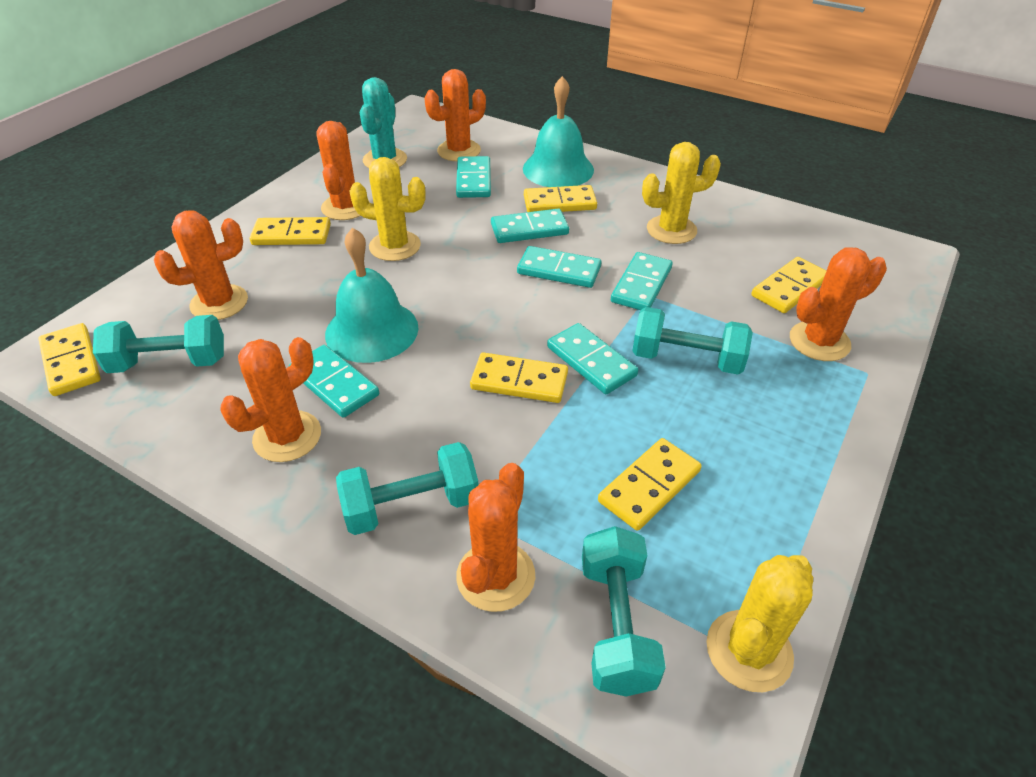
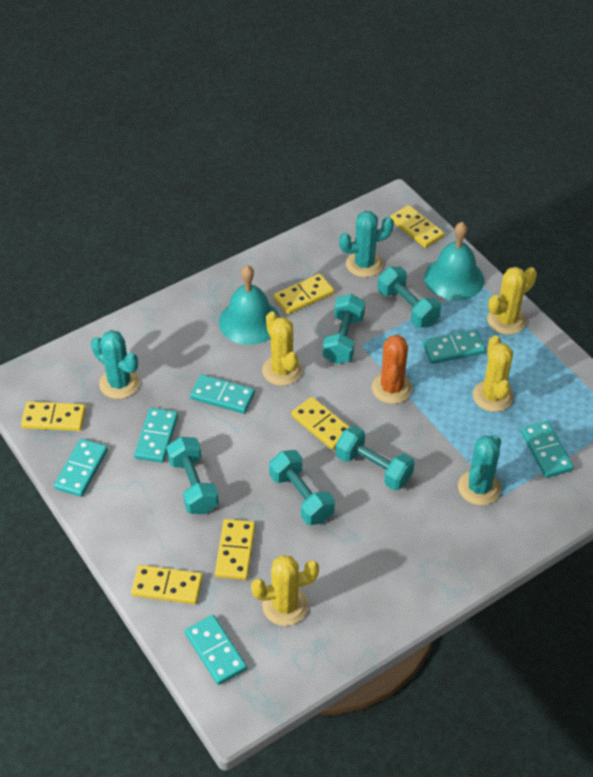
orange cactus: 6 -> 1
turquoise cactus: 1 -> 3
turquoise dumbbell: 4 -> 5
yellow cactus: 3 -> 4

